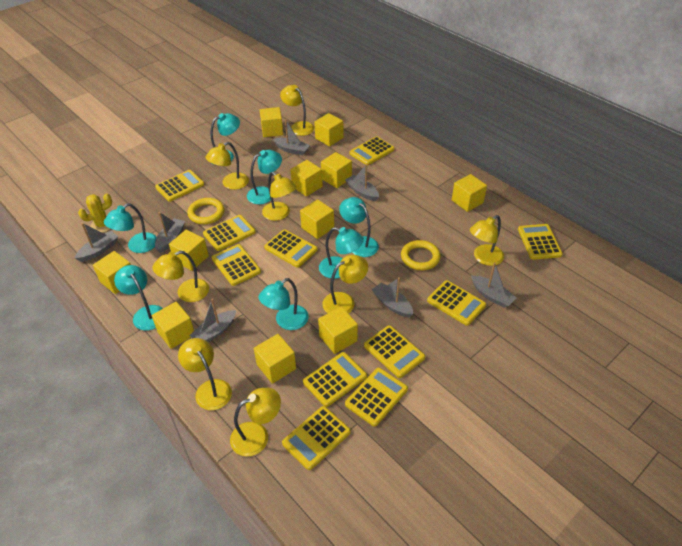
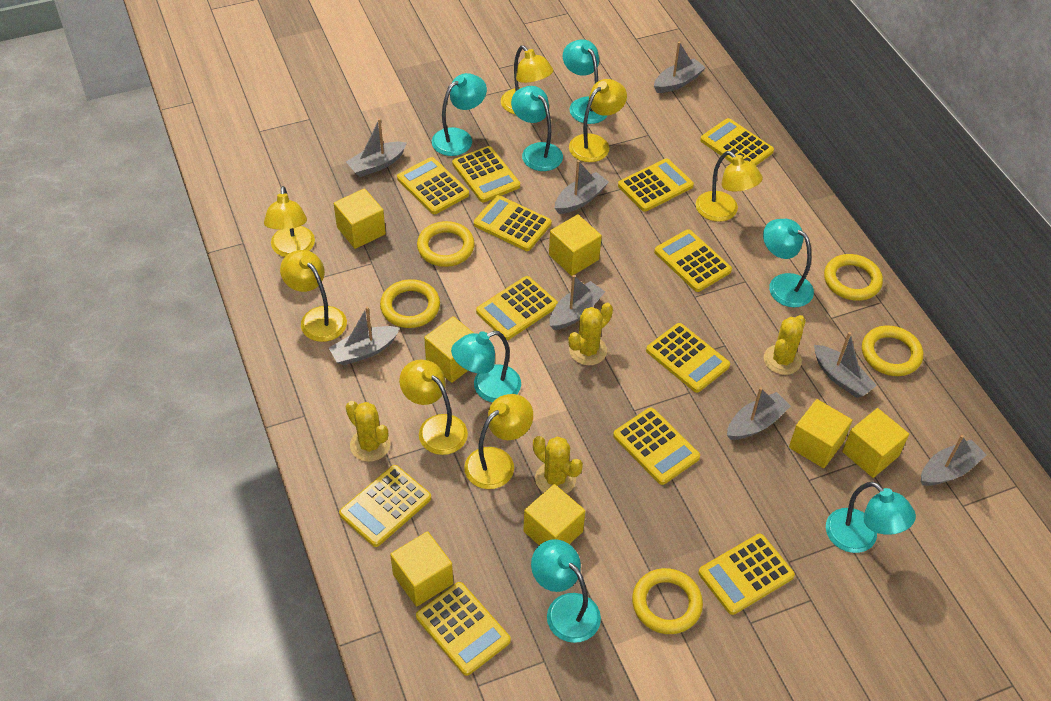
grey boat: 7 -> 8
yellow cactus: 1 -> 4
yellow calculator: 11 -> 12
yellow cube: 11 -> 7
yellow lamp: 8 -> 7
yellow ring: 2 -> 5

